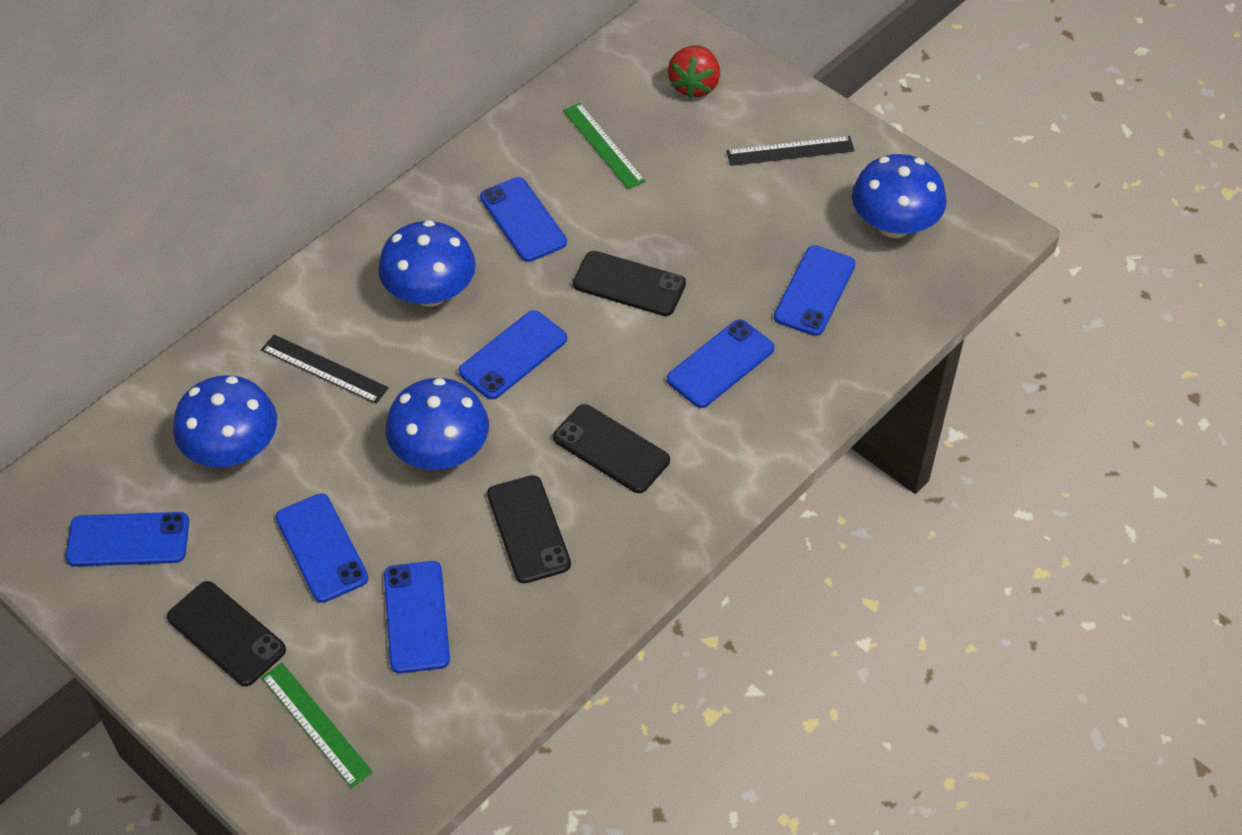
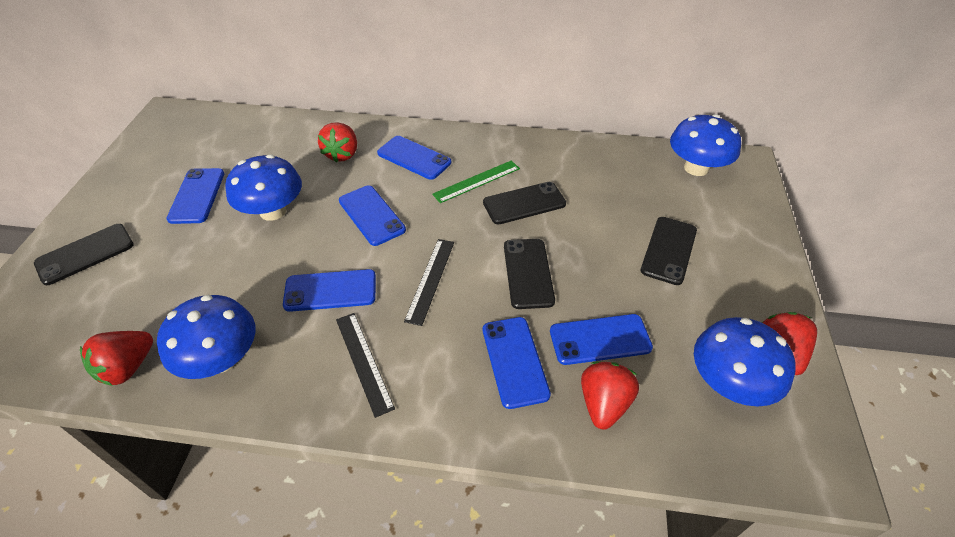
blue phone: 7 -> 6
green ruler: 2 -> 1
red strawberry: 1 -> 4

